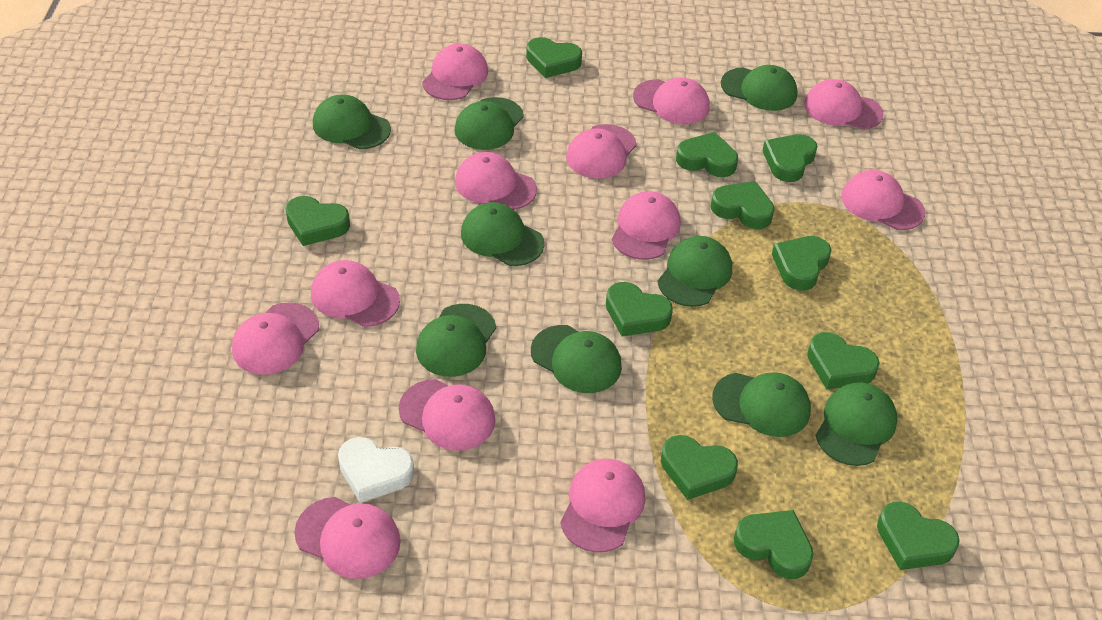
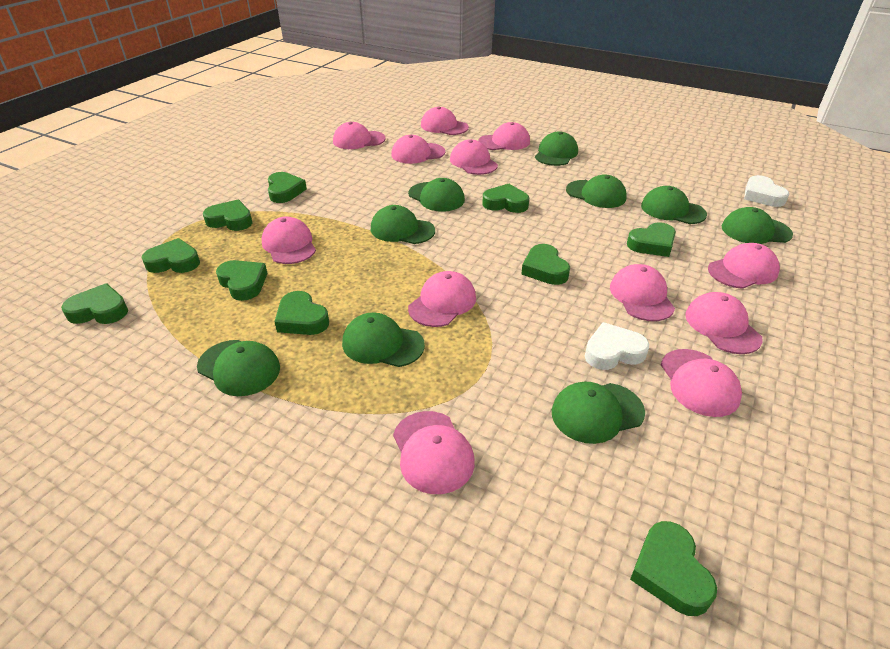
green heart: 11 -> 10
white heart: 1 -> 2

